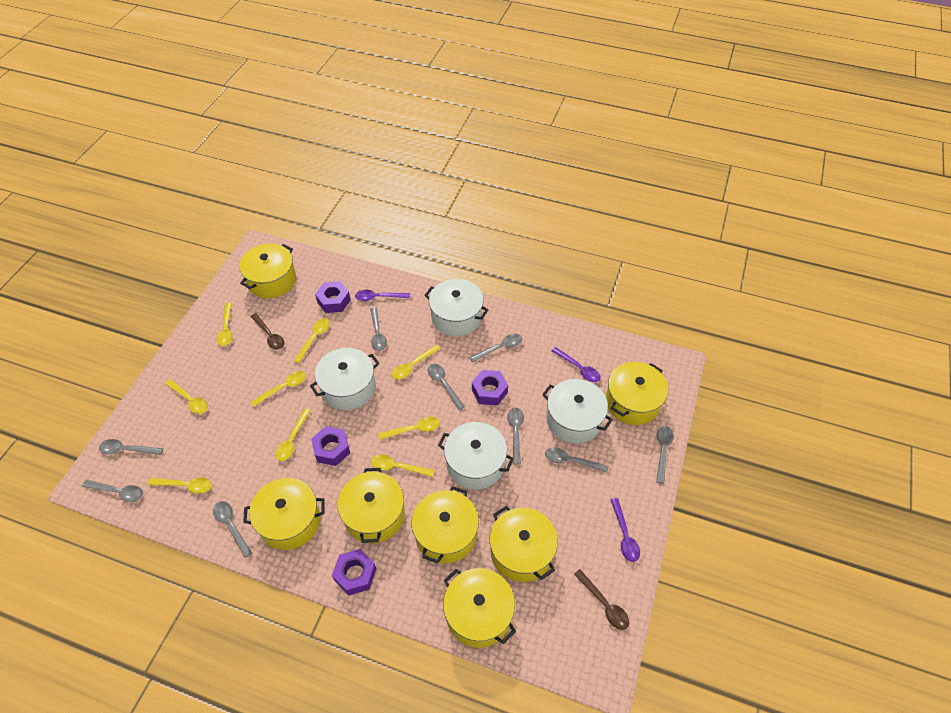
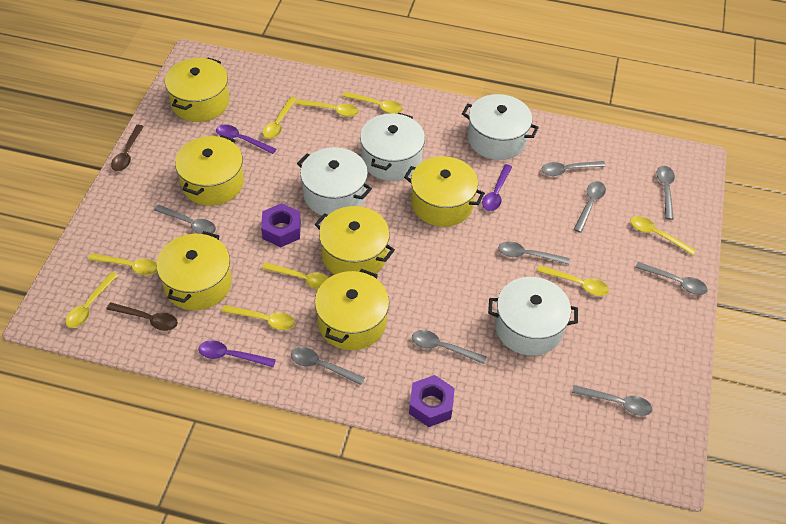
purple nut: 4 -> 2
yellow pot: 7 -> 6

